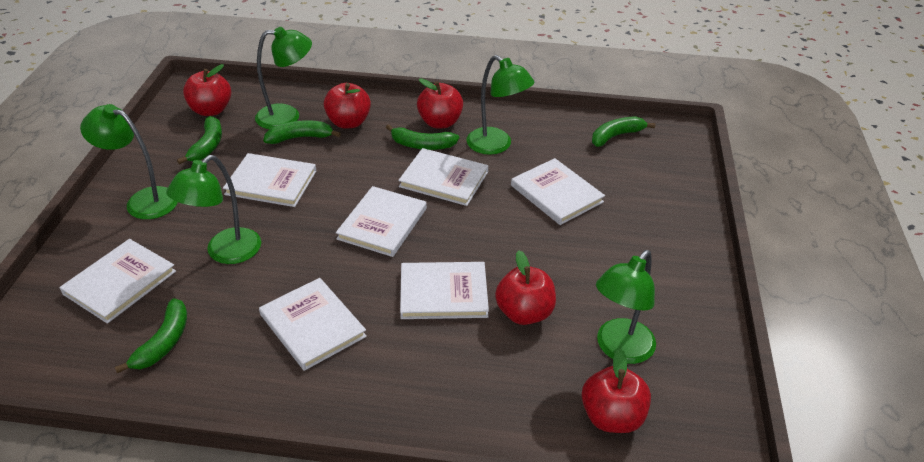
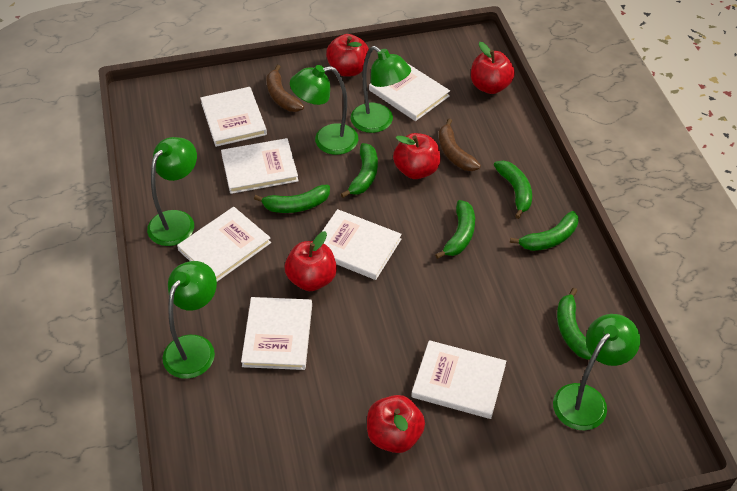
brown banana: 0 -> 2
green banana: 5 -> 6

